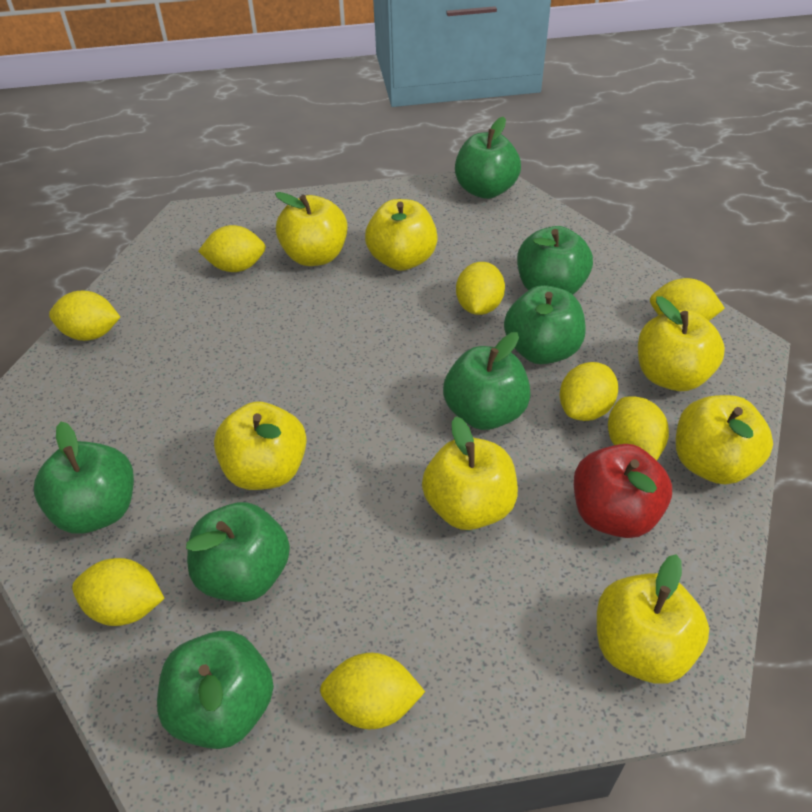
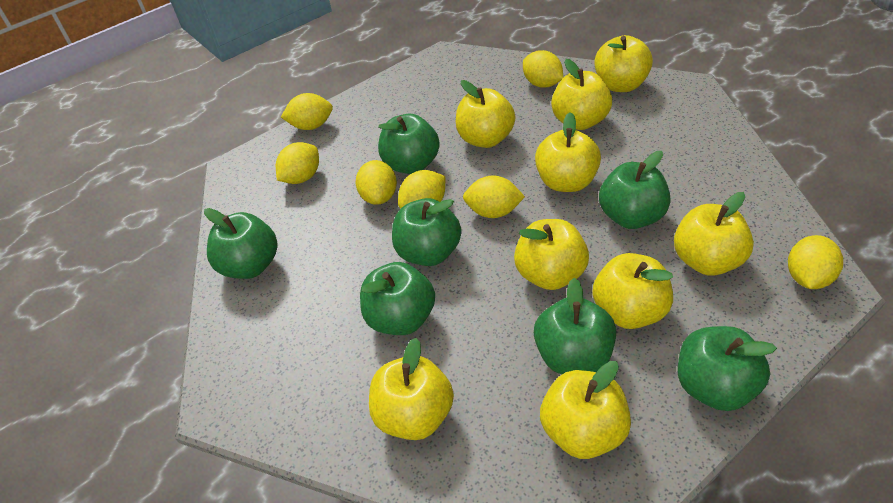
red apple: 1 -> 0
yellow apple: 7 -> 9
yellow lemon: 8 -> 7

